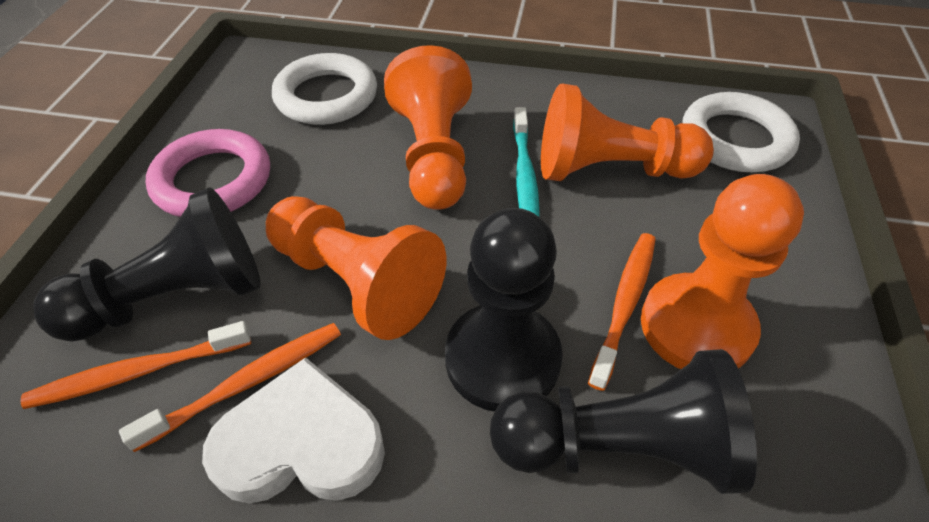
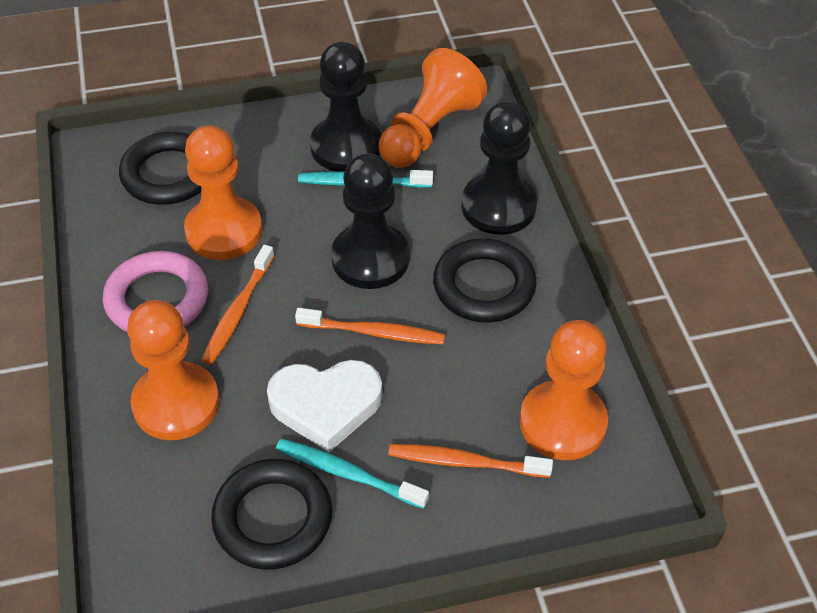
black ring: 0 -> 3
turquoise toothbrush: 1 -> 2
white ring: 2 -> 0

